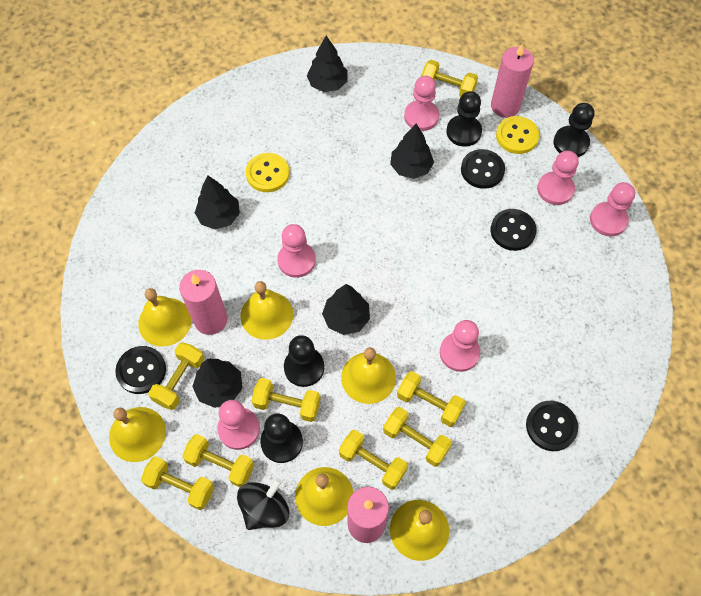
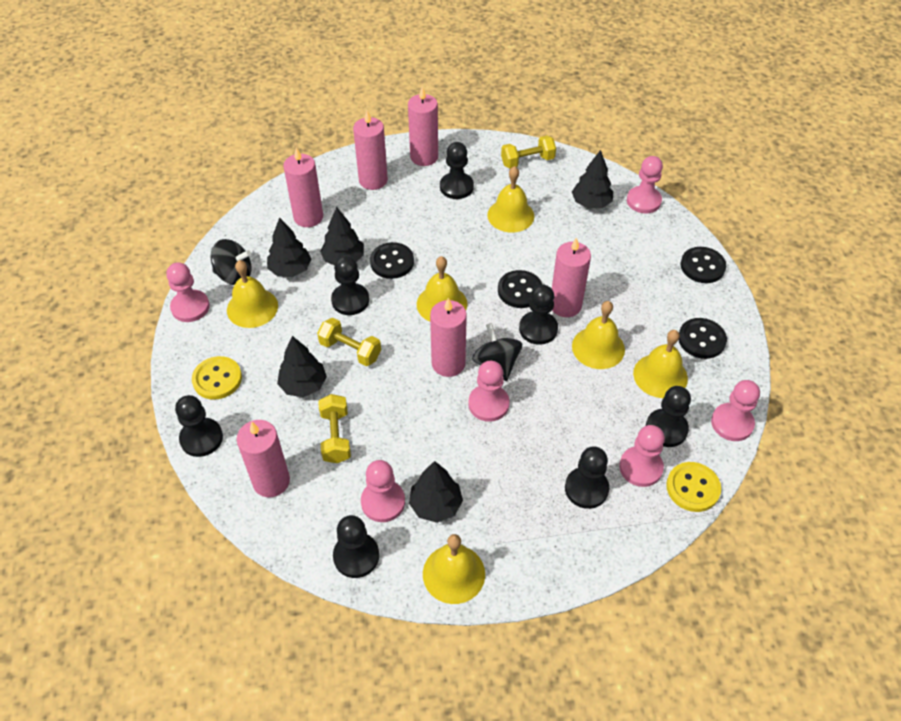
black pawn: 4 -> 7
black spinning top: 1 -> 2
pink candle: 3 -> 6
yellow dumbbell: 8 -> 3

